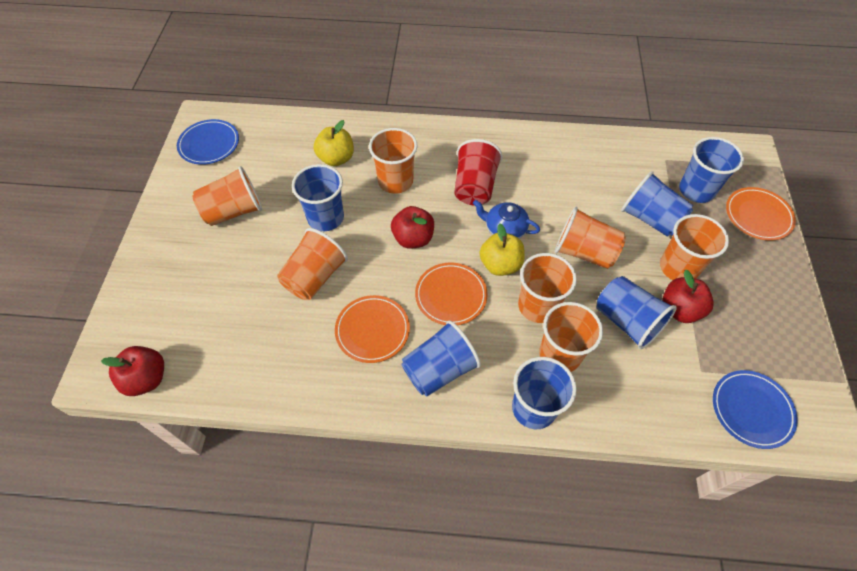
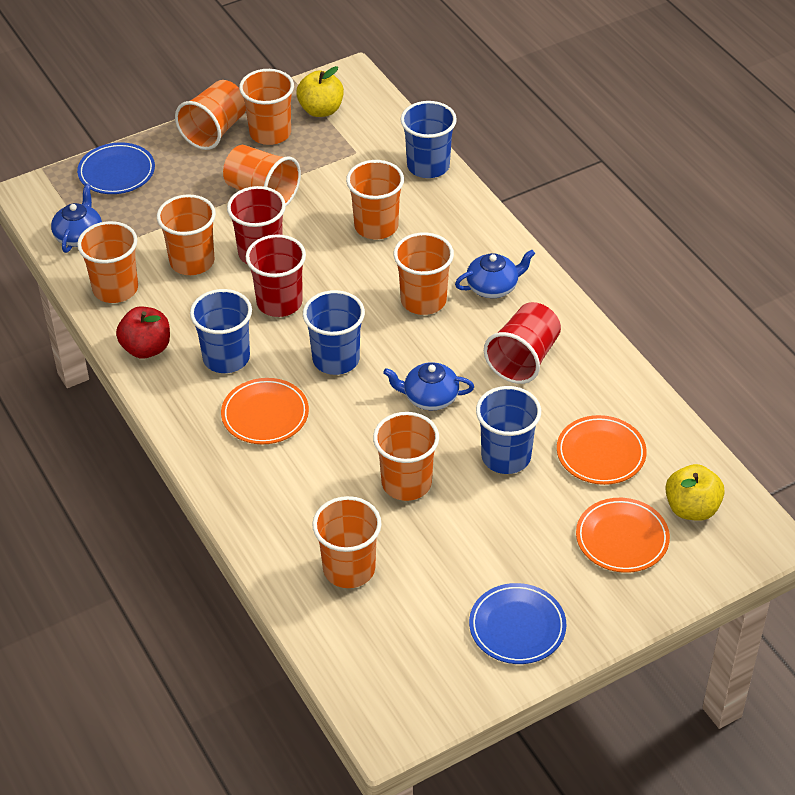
blue cup: 6 -> 4
blue teapot: 1 -> 3
orange cup: 7 -> 9
red apple: 3 -> 1
red cup: 1 -> 3

